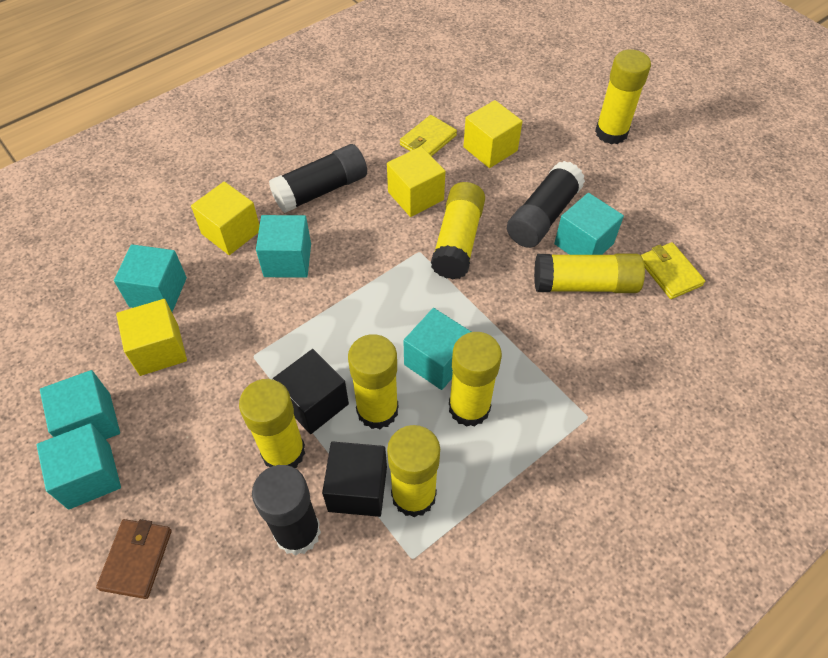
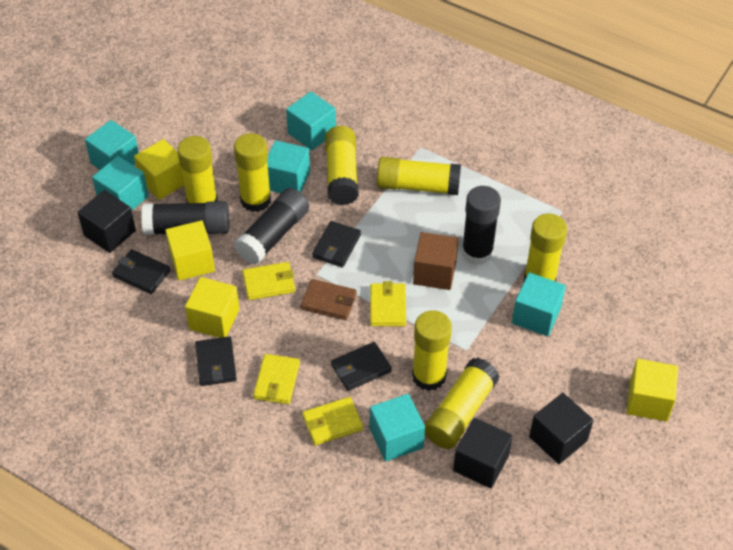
black cube: 2 -> 3
black wallet: 0 -> 4
brown cube: 0 -> 1
yellow wallet: 2 -> 4

